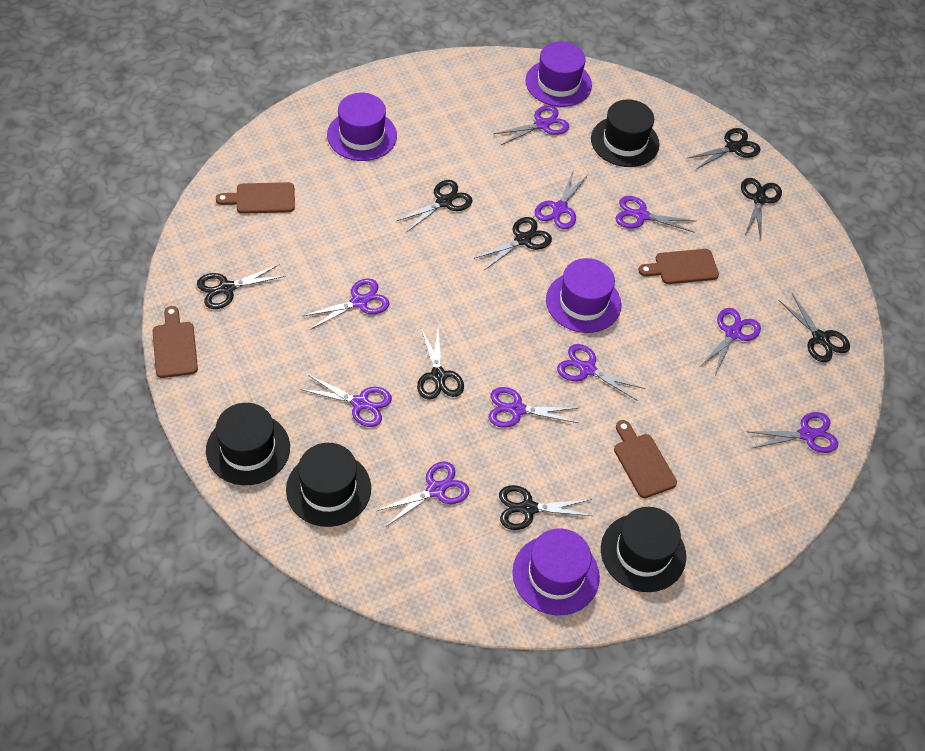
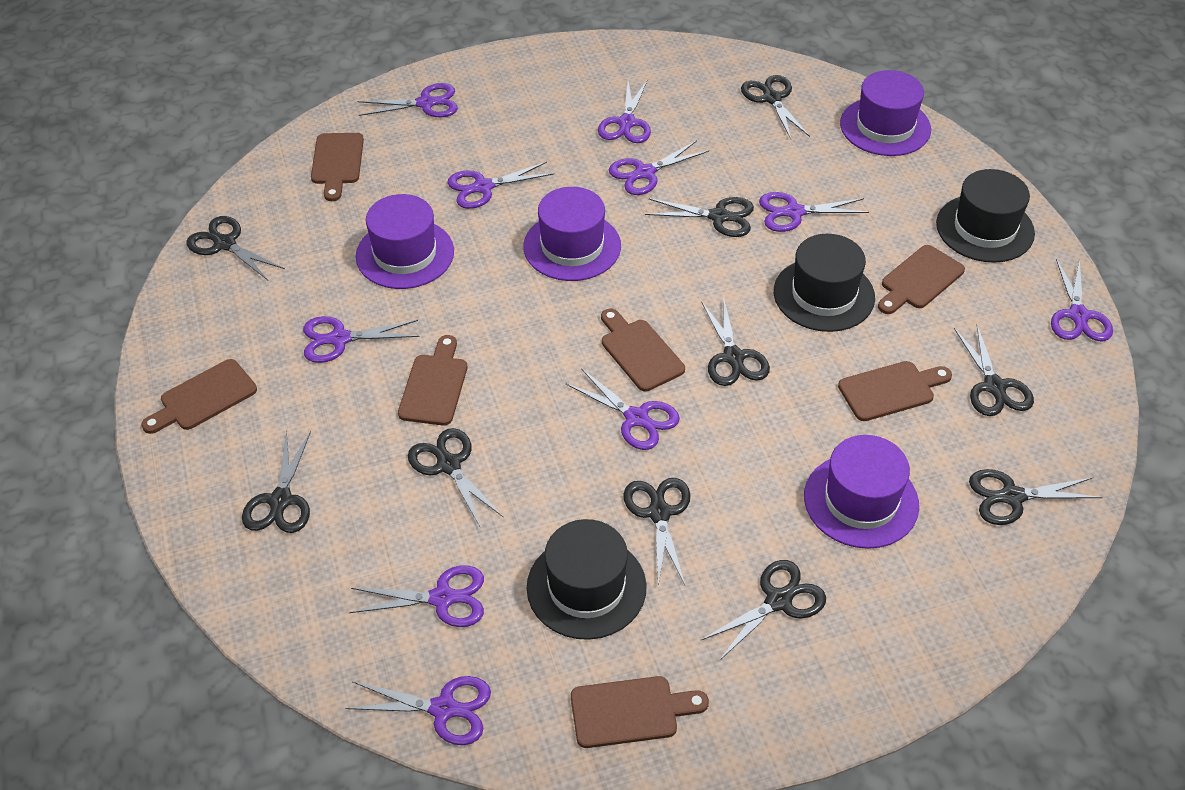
black hat: 4 -> 3
black scissors: 8 -> 10
brown cutting board: 4 -> 7

